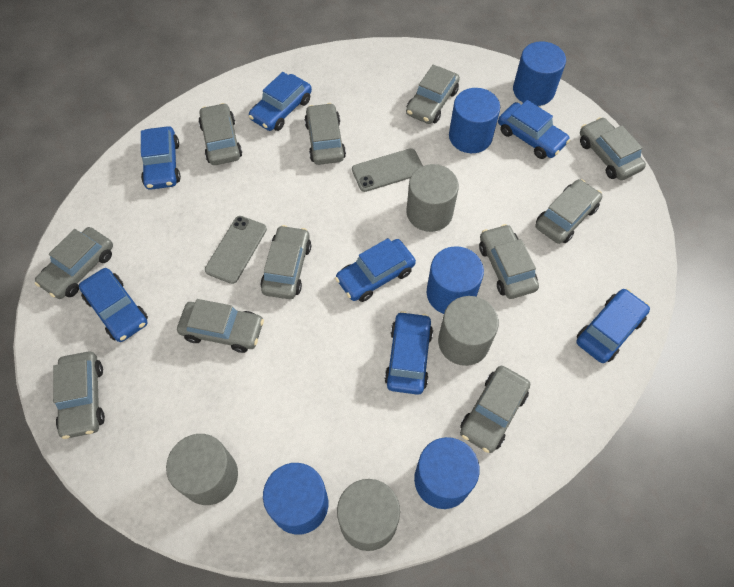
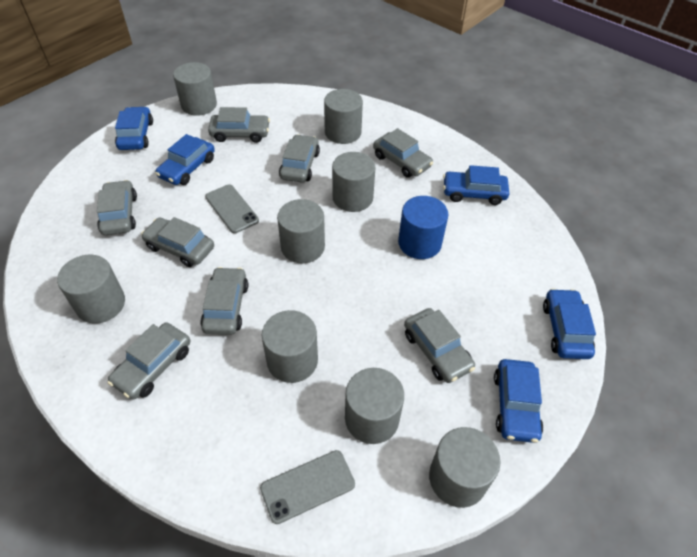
blue car: 7 -> 5
blue cylinder: 5 -> 1
grey car: 11 -> 8
grey cylinder: 4 -> 8

